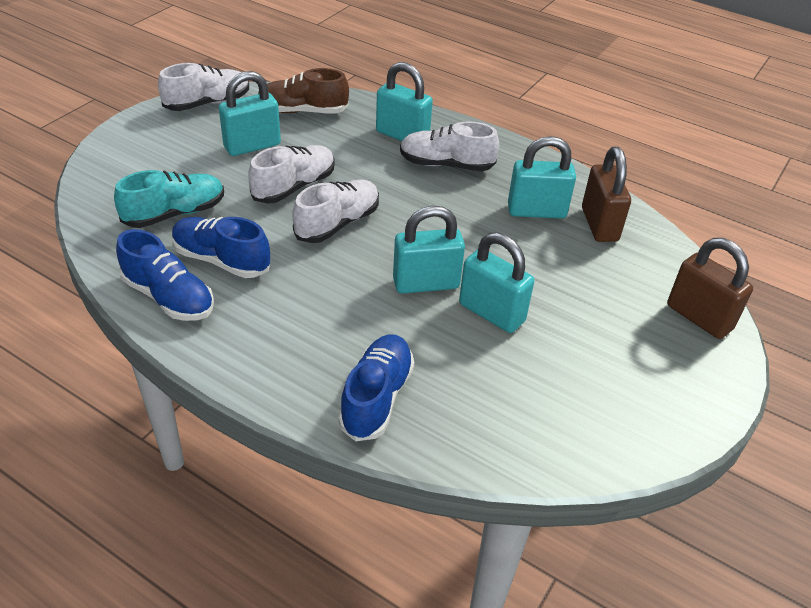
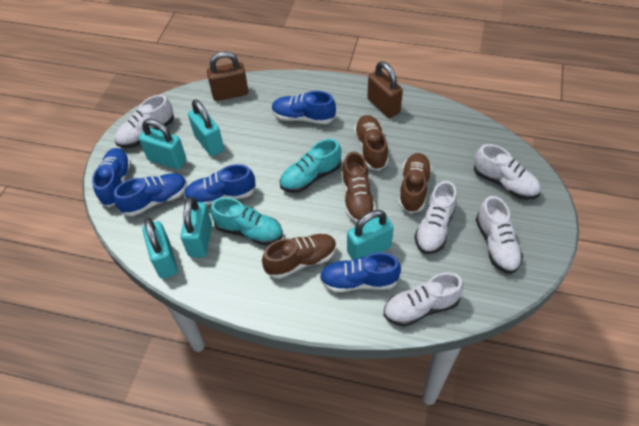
blue shoe: 3 -> 5
brown shoe: 1 -> 4
turquoise shoe: 1 -> 2
white shoe: 4 -> 5

